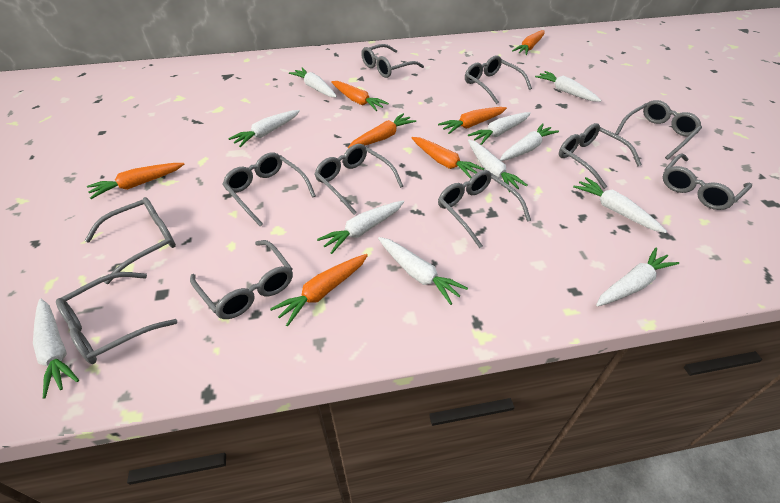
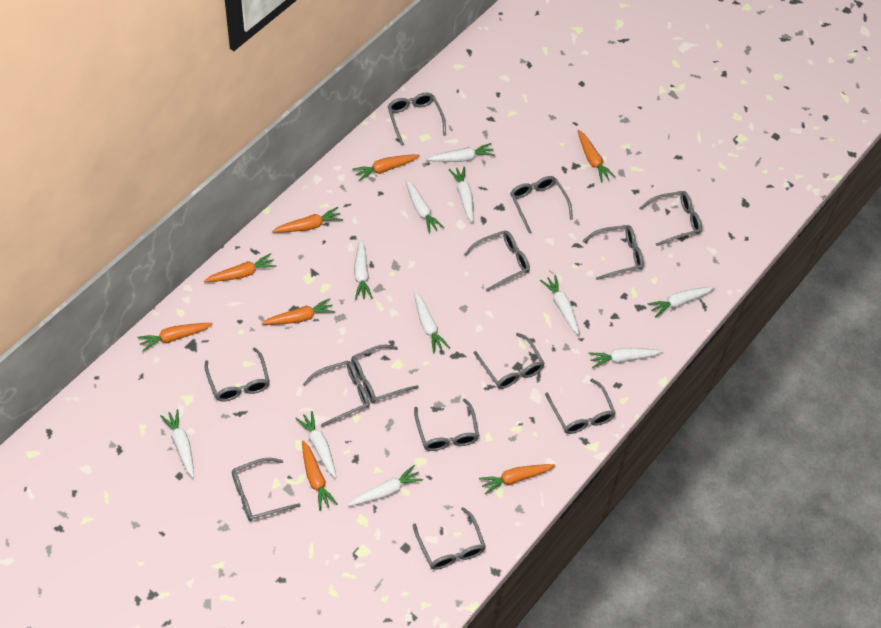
grey glasses: 11 -> 13
orange carrot: 7 -> 8

